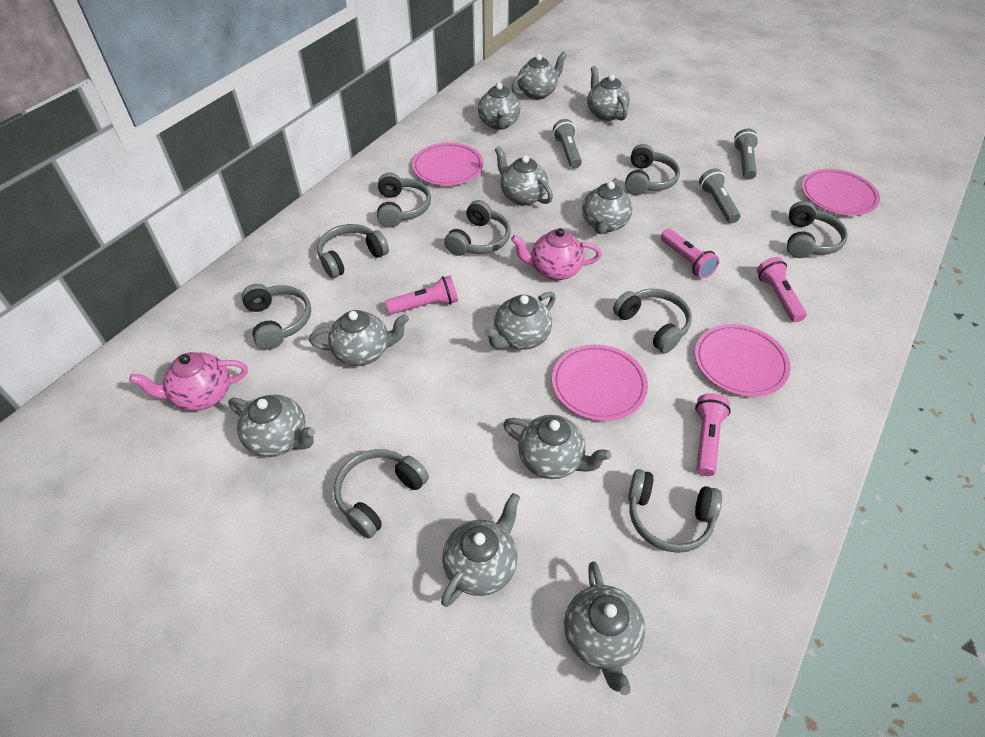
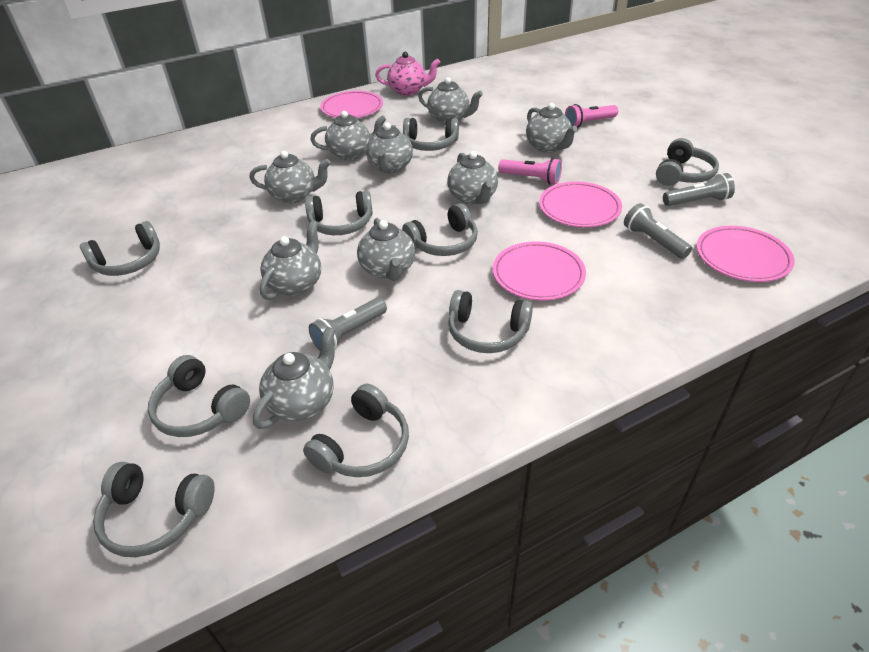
grey teapot: 11 -> 9
pink flashlight: 4 -> 2
pink teapot: 2 -> 1

